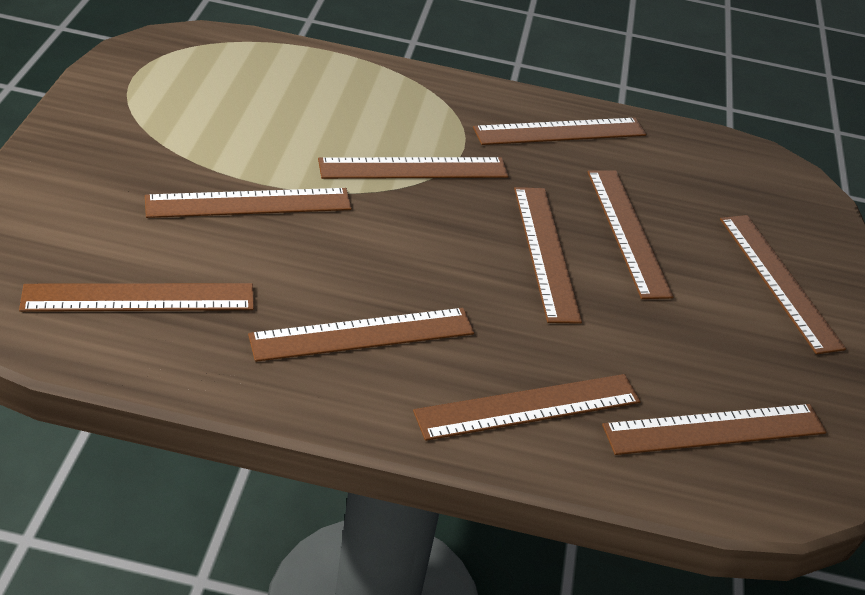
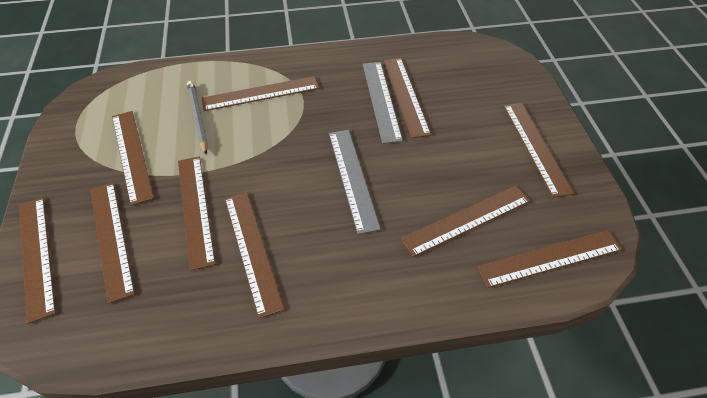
grey pencil: 0 -> 1
grey ruler: 0 -> 2

